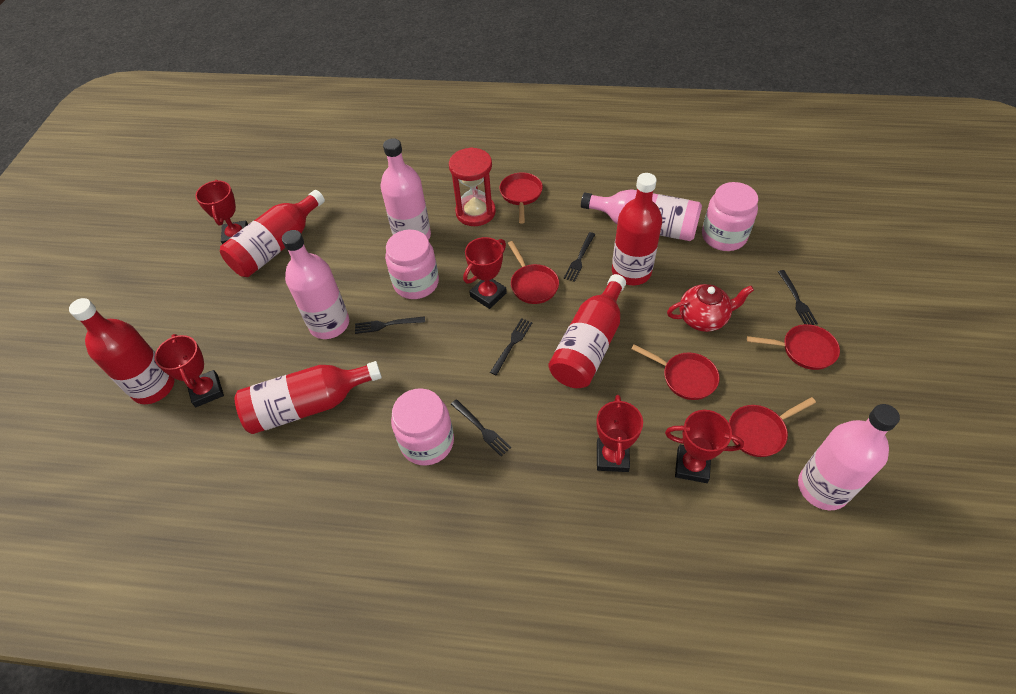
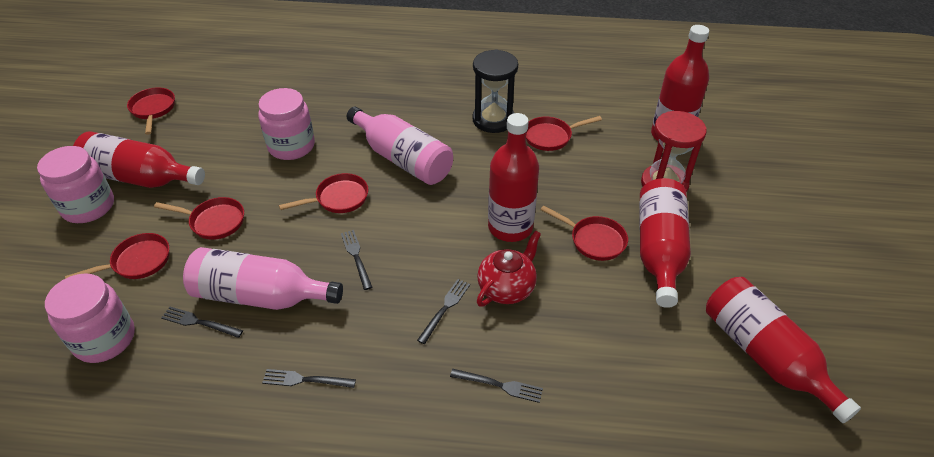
black hourglass: 0 -> 1
pink bottle: 4 -> 2
red pan: 5 -> 6
red trophy: 5 -> 0

